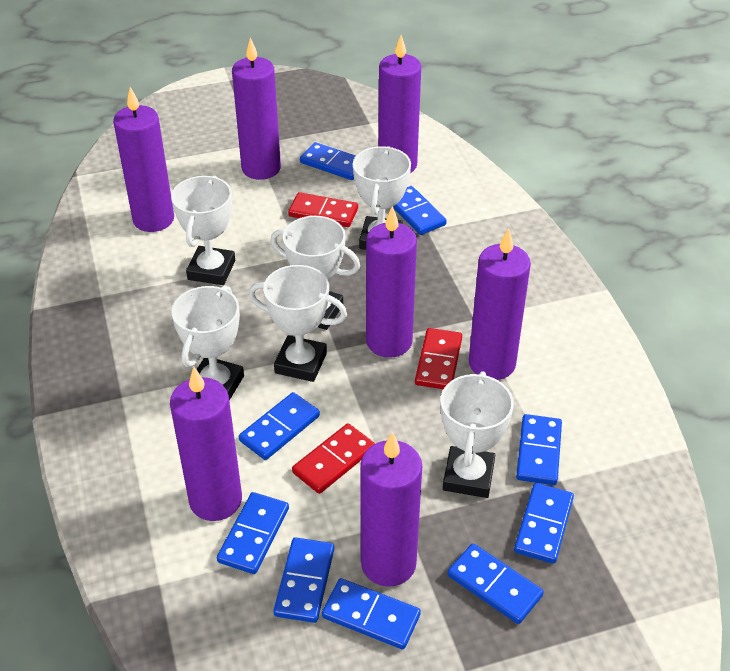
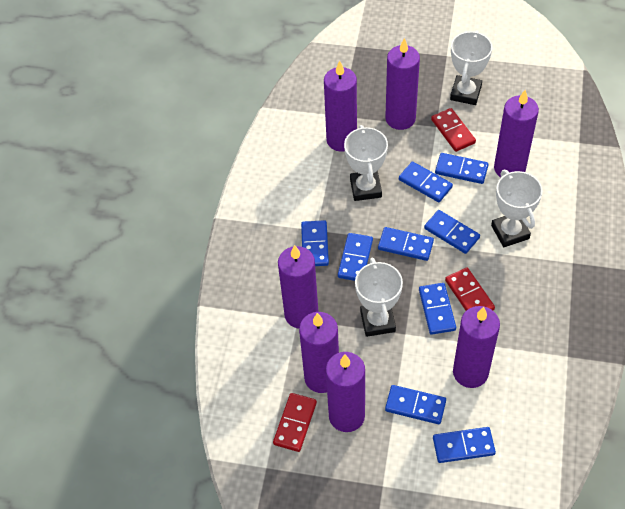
white trophy: 6 -> 4

